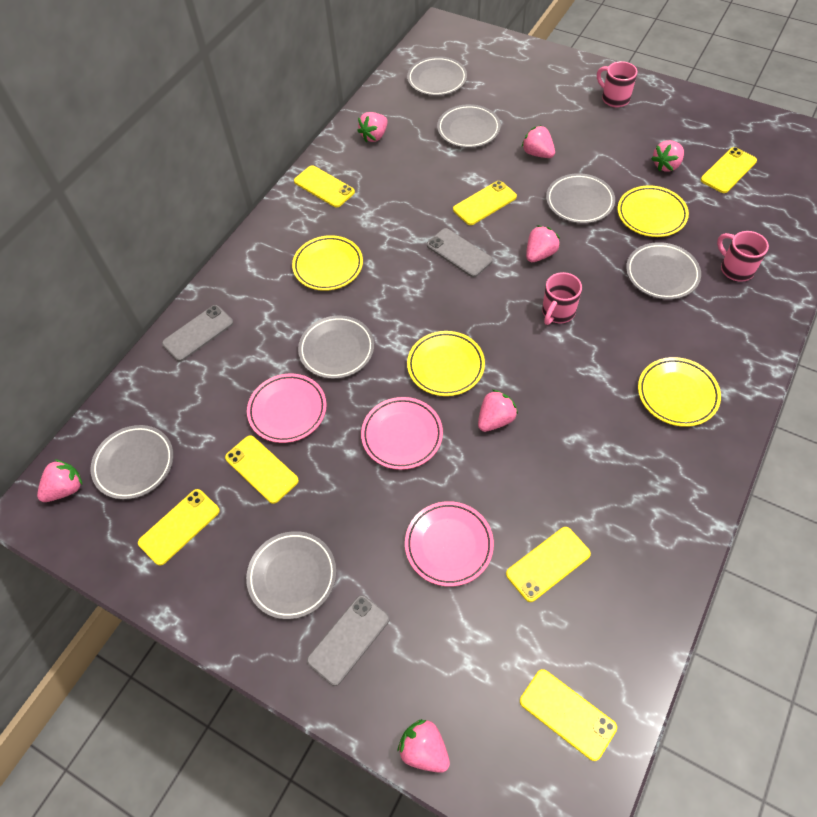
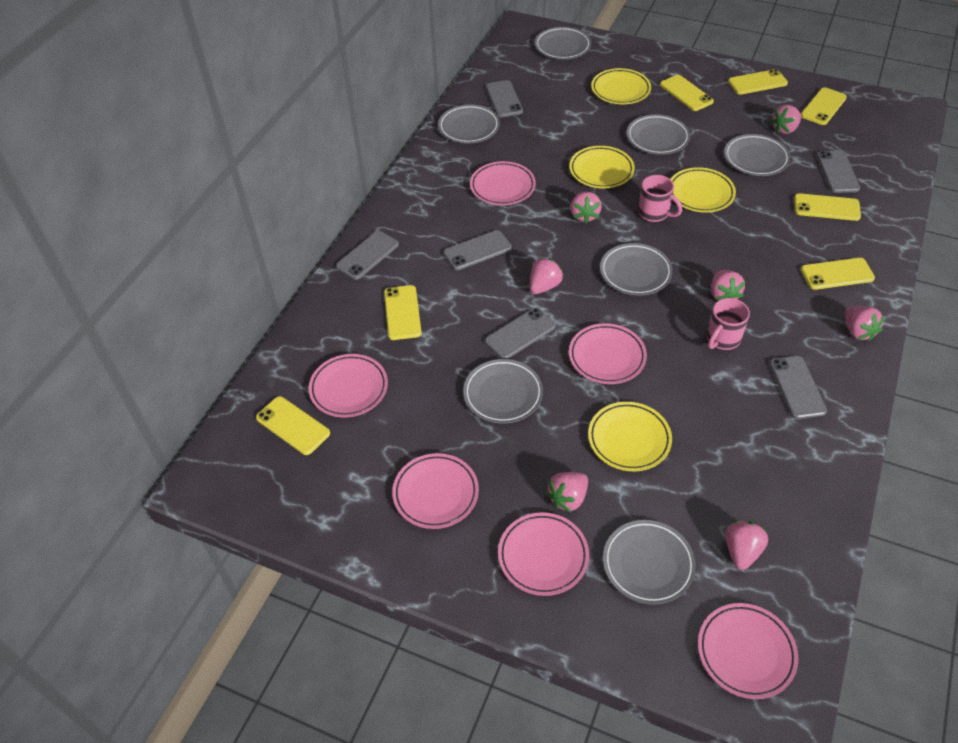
grey phone: 3 -> 6
pink mug: 3 -> 2
pink plate: 3 -> 6

